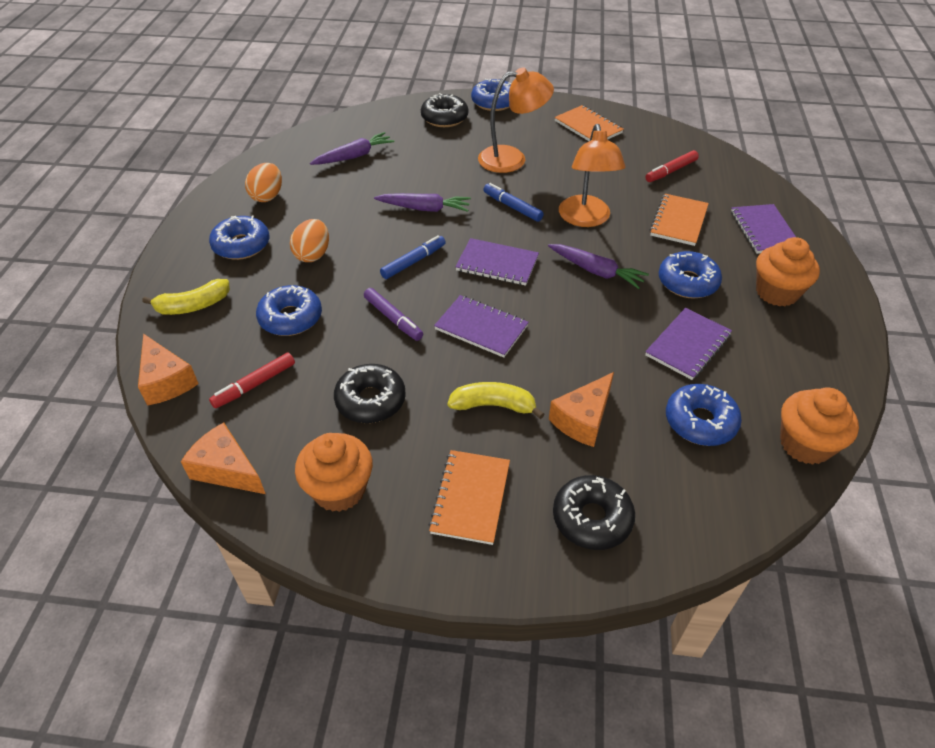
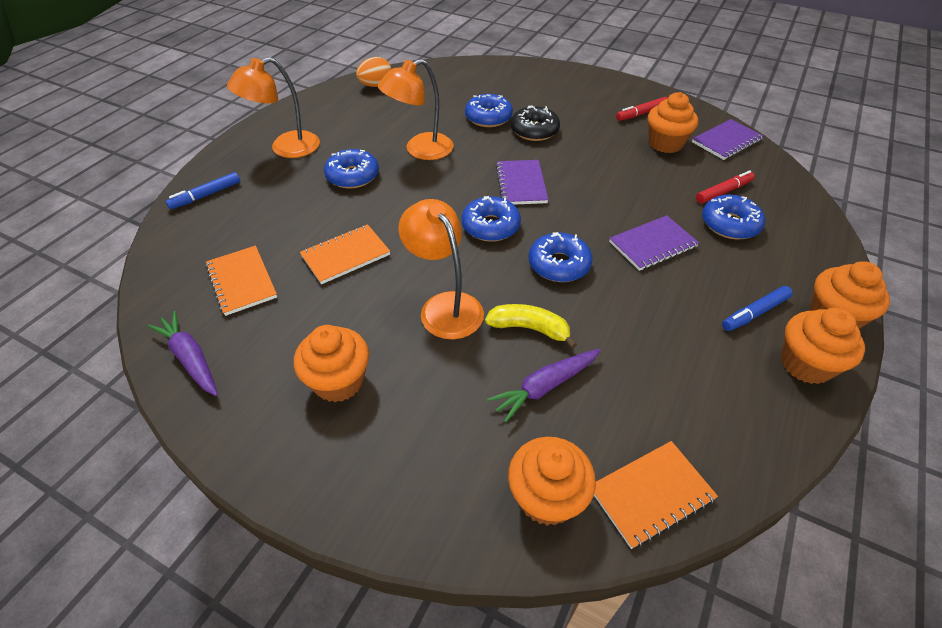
black donut: 3 -> 1
orange cheese: 3 -> 0
orange cupcake: 3 -> 5
orange egg: 2 -> 1
orange lamp: 2 -> 3
purple carrot: 3 -> 2
purple marker: 1 -> 0
purple notebook: 4 -> 3
yellow banana: 2 -> 1

